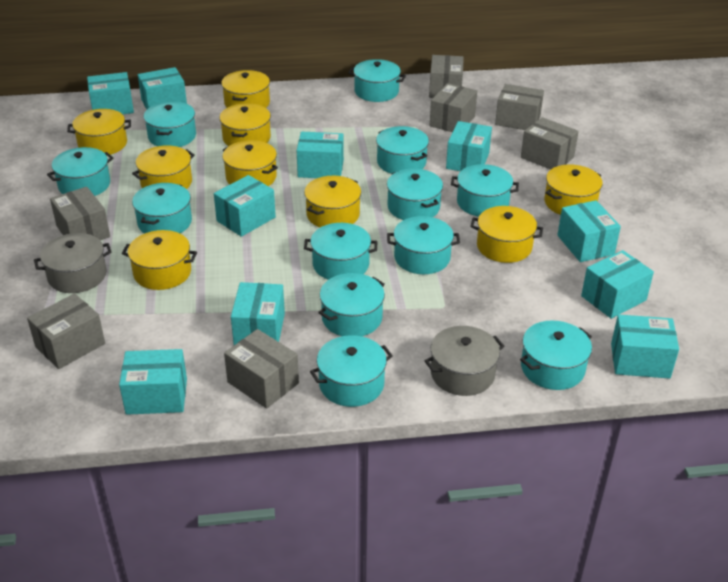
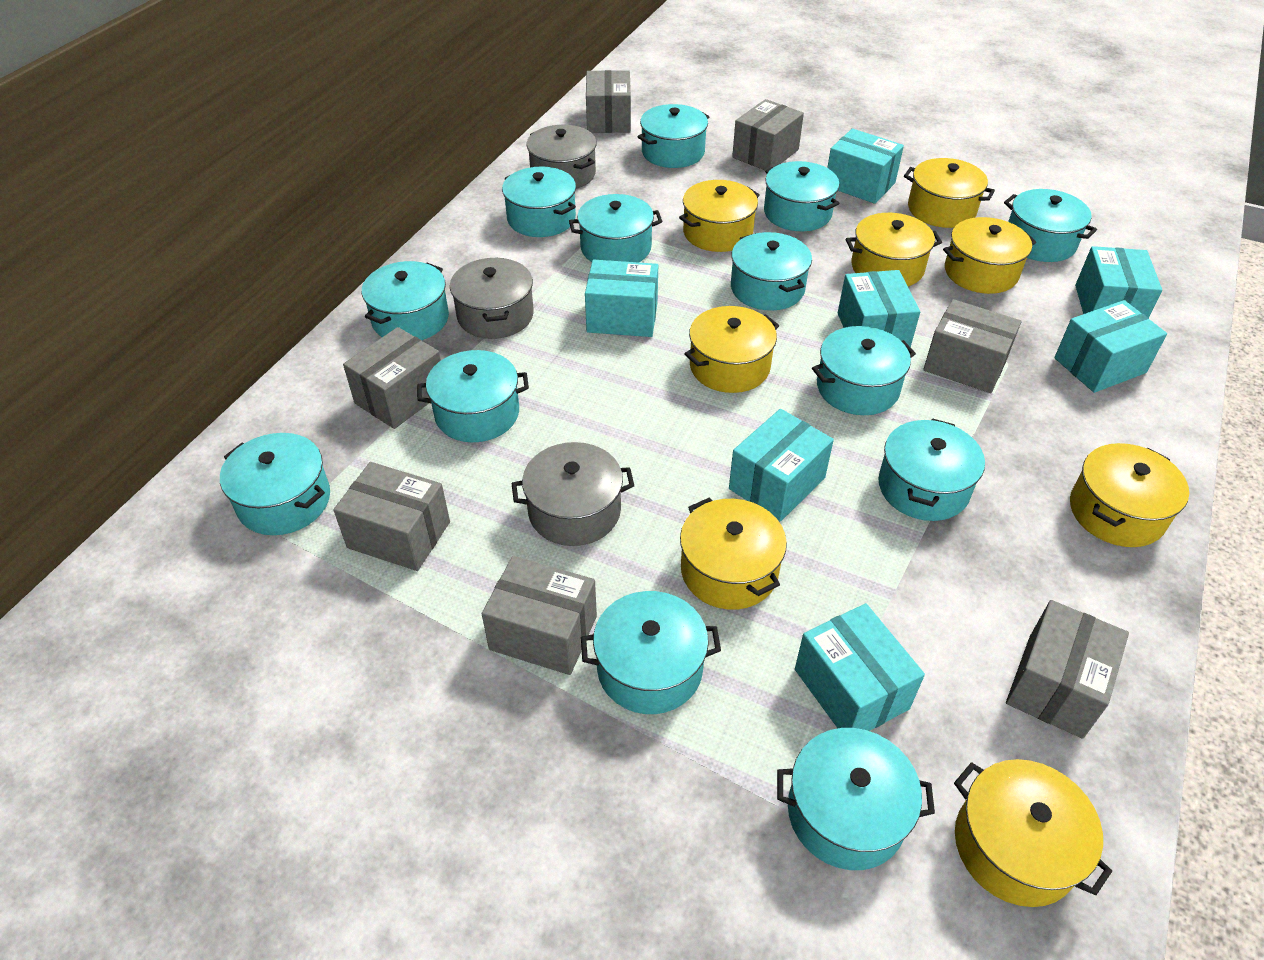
grey pot: 2 -> 3
turquoise box: 10 -> 7
turquoise pot: 12 -> 13
yellow pot: 9 -> 8

